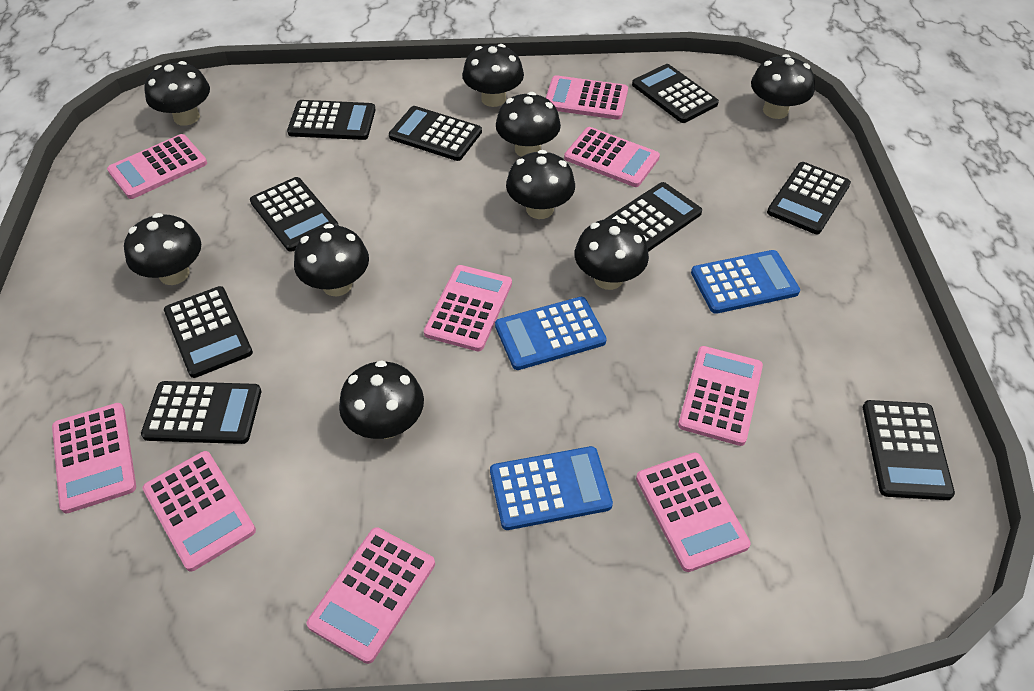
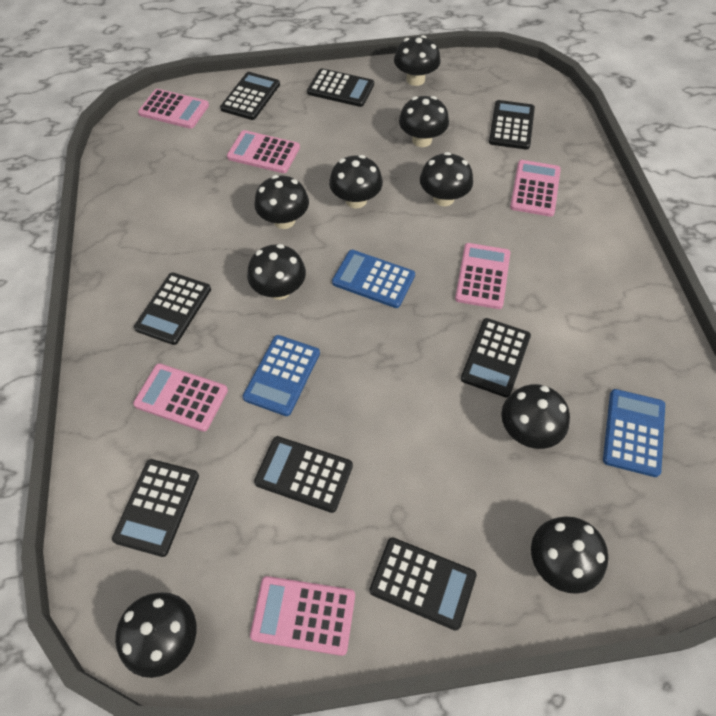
black calculator: 9 -> 8
pink calculator: 9 -> 6

